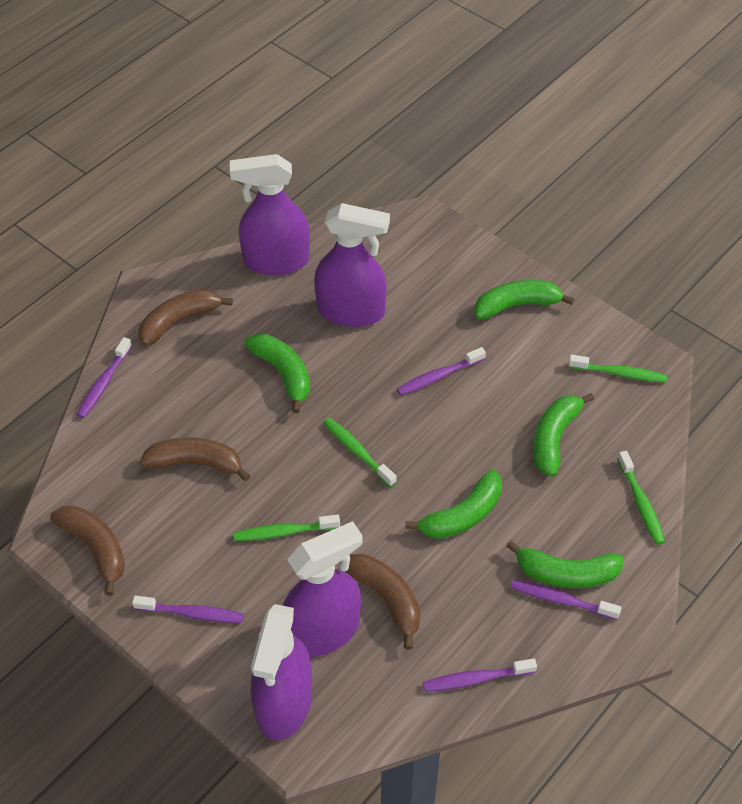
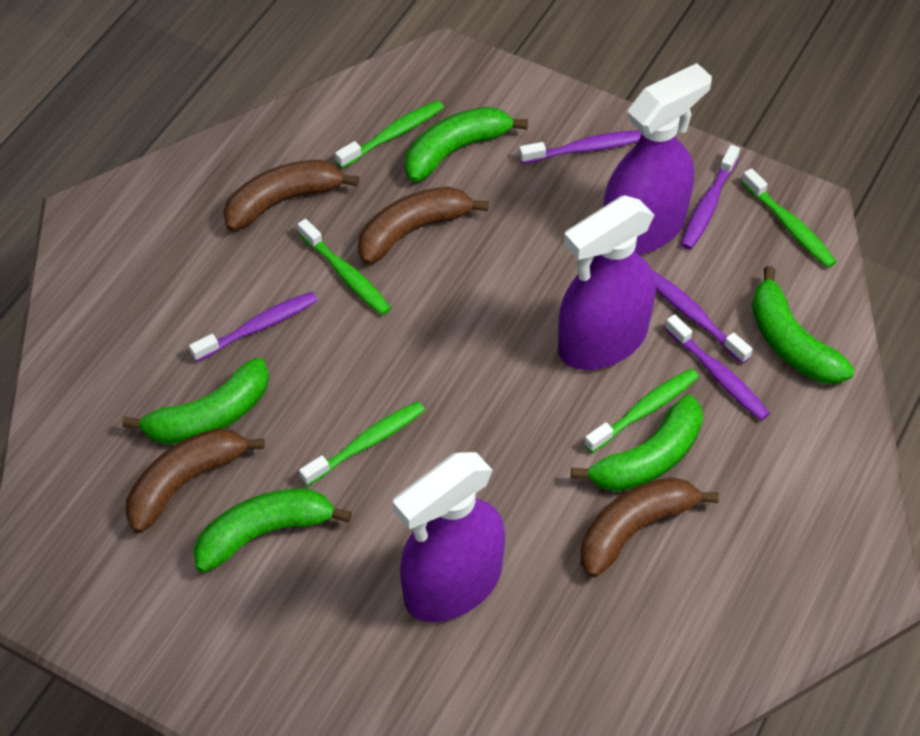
green toothbrush: 4 -> 5
purple spray bottle: 4 -> 3

